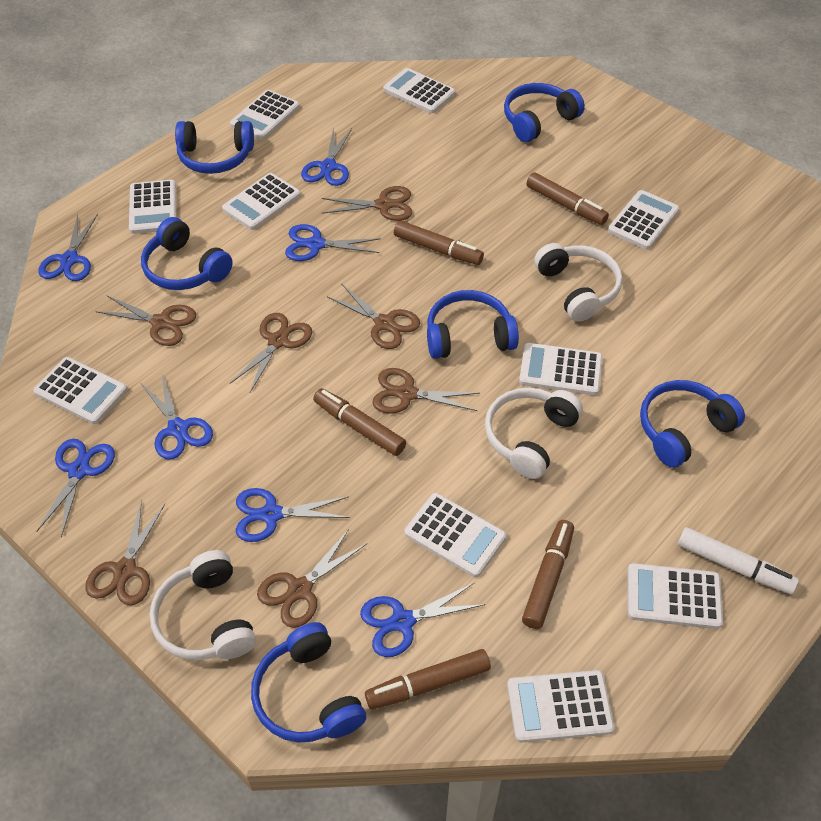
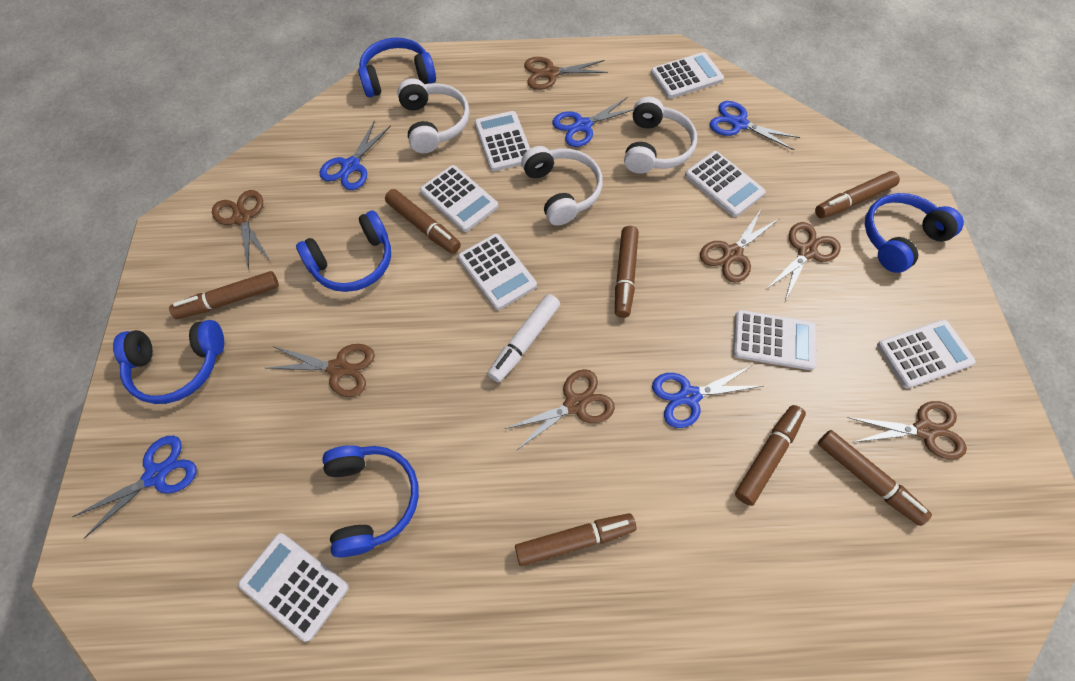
blue headphones: 6 -> 5
blue scissors: 7 -> 5
brown marker: 5 -> 7
white calculator: 10 -> 8

